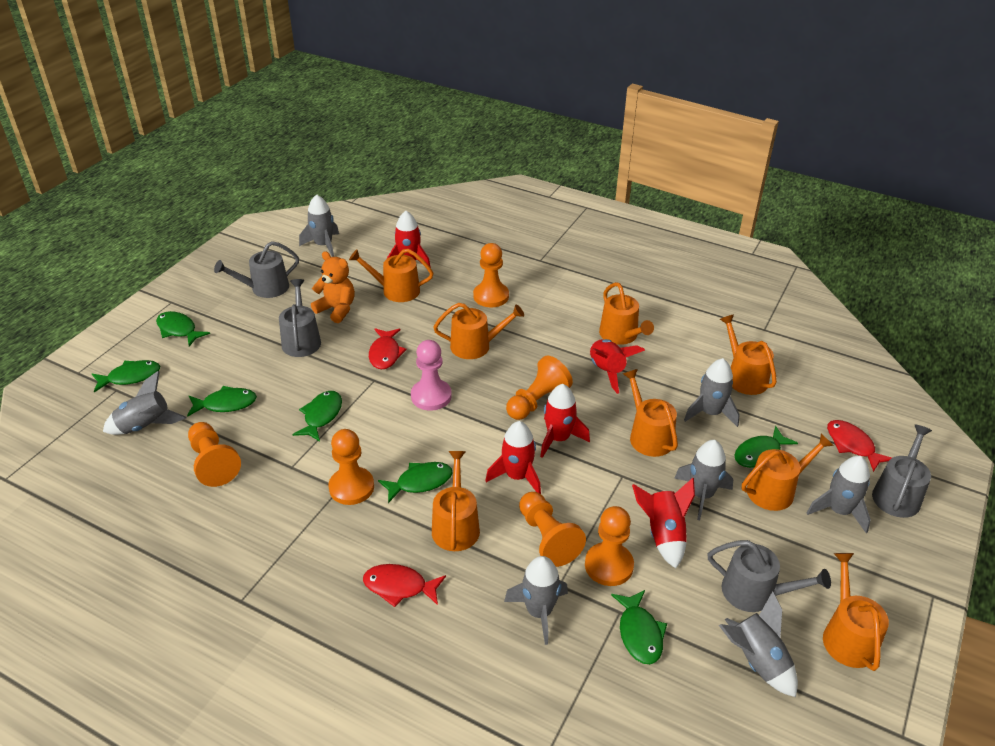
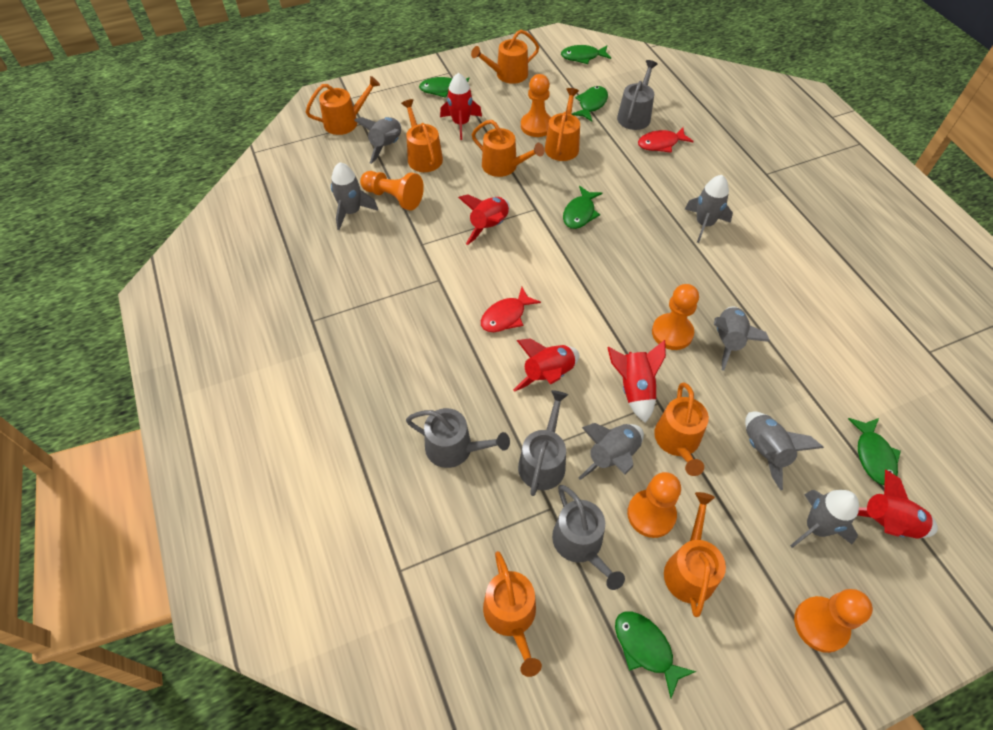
green fish: 7 -> 6
orange pawn: 6 -> 5
orange teddy bear: 1 -> 0
pink pawn: 1 -> 0
red fish: 3 -> 2

